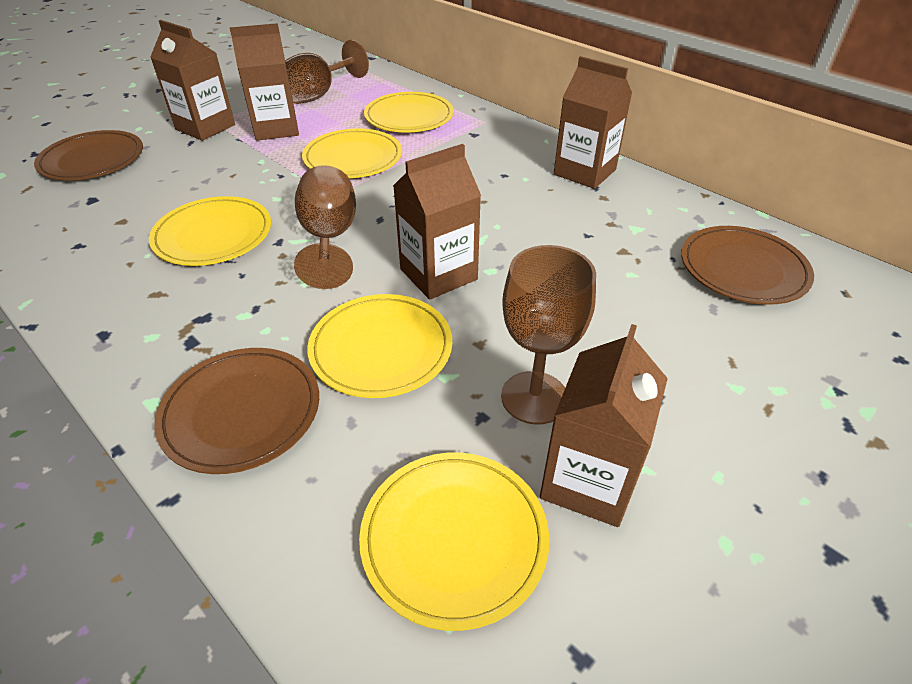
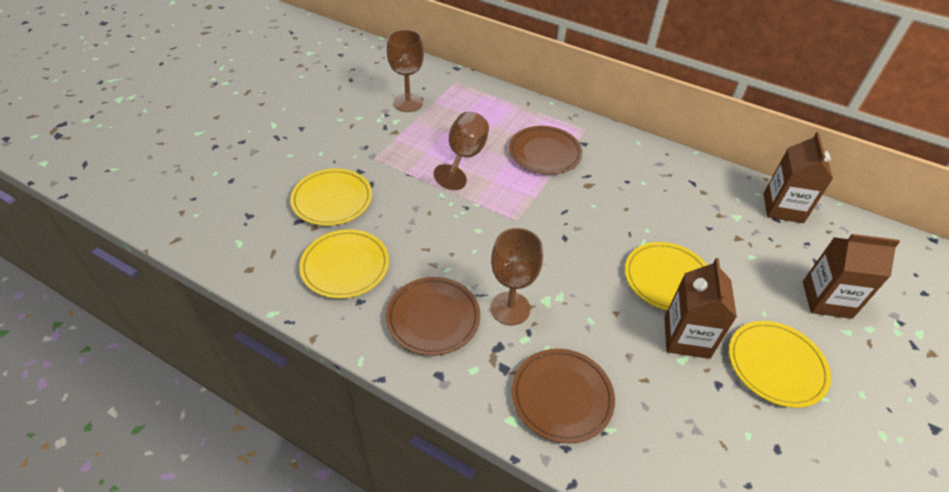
brown carton: 5 -> 3
yellow plate: 5 -> 4

